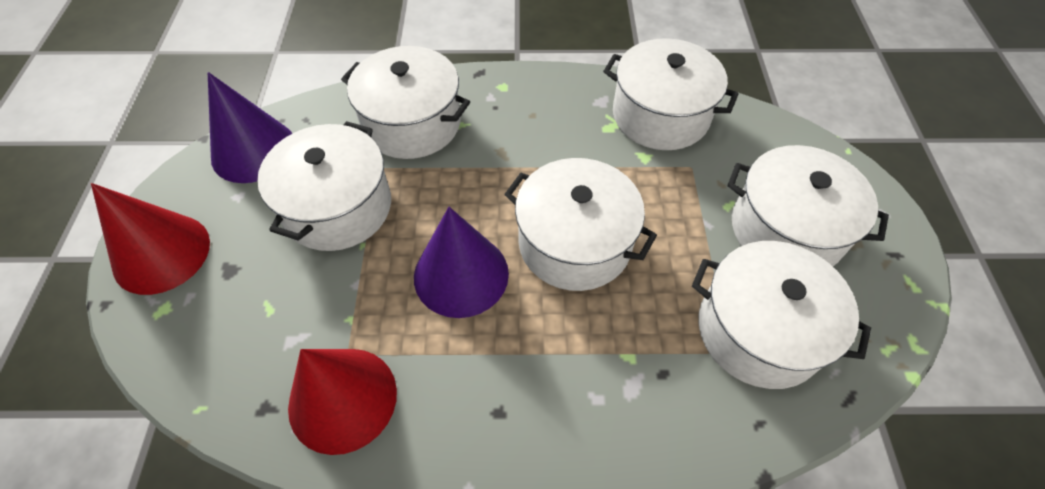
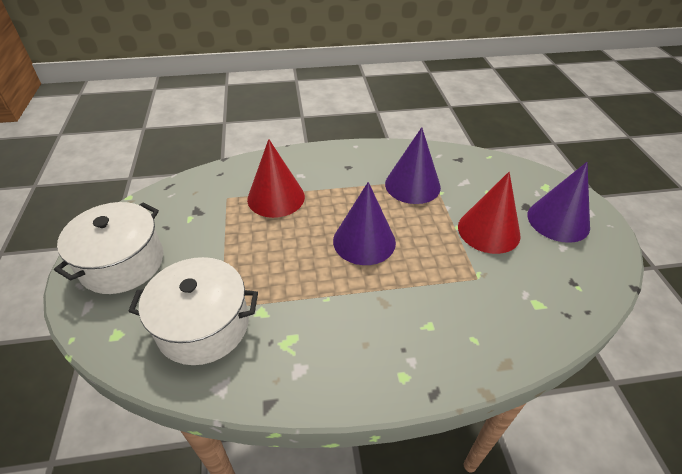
purple cone: 2 -> 3
white pot: 6 -> 2

